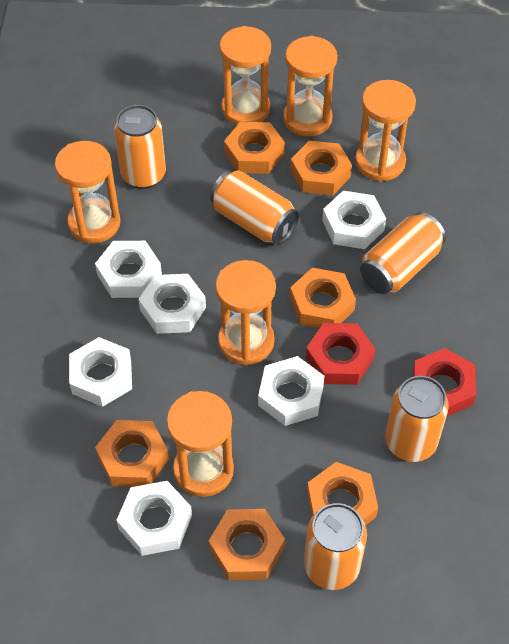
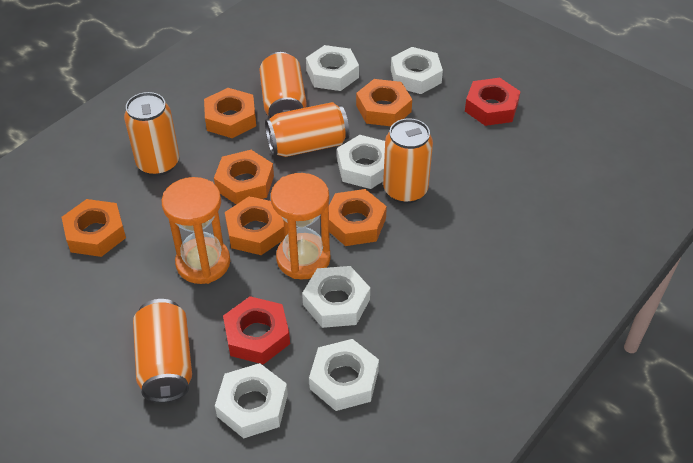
orange hourglass: 6 -> 2

